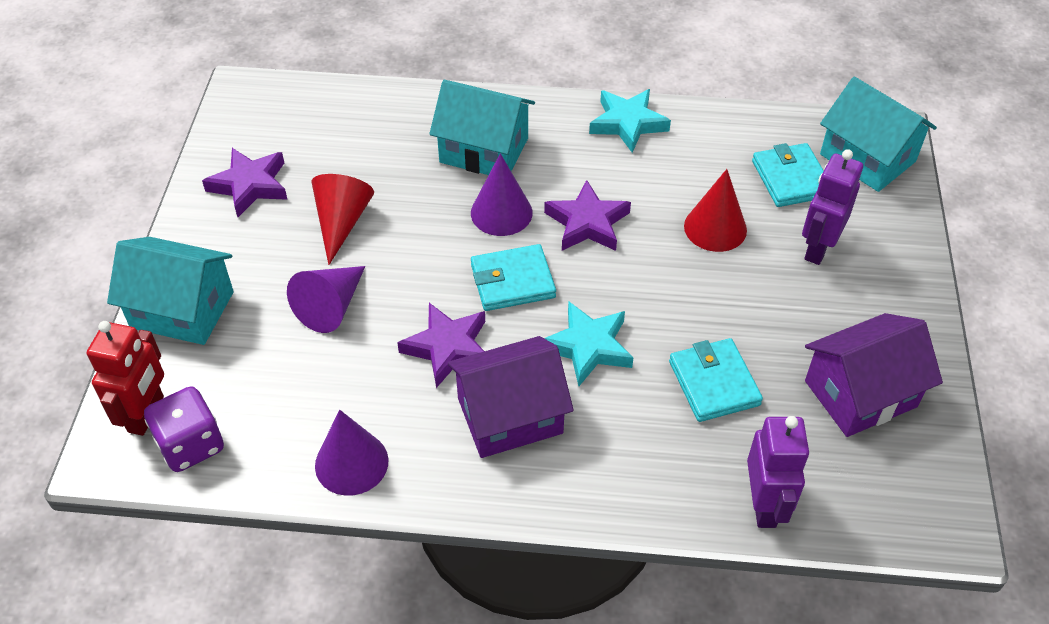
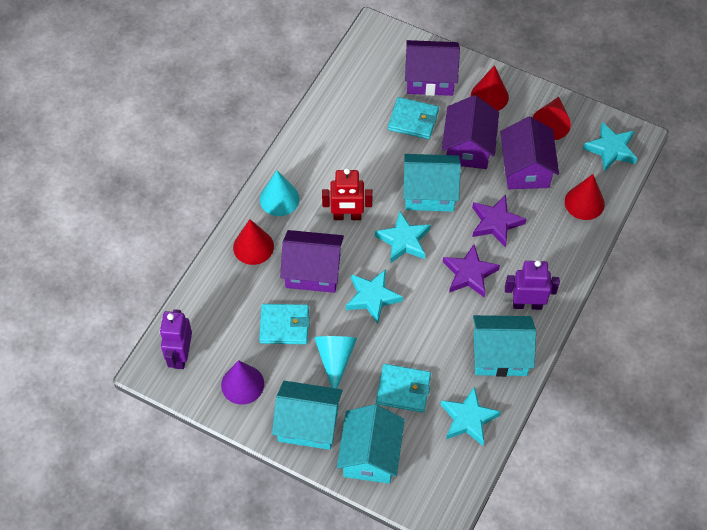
purple cone: 3 -> 1
purple dice: 1 -> 0
purple house: 2 -> 4
purple star: 3 -> 2
red cone: 2 -> 4
turquoise cone: 0 -> 2
turquoise house: 3 -> 4
turquoise star: 2 -> 4

